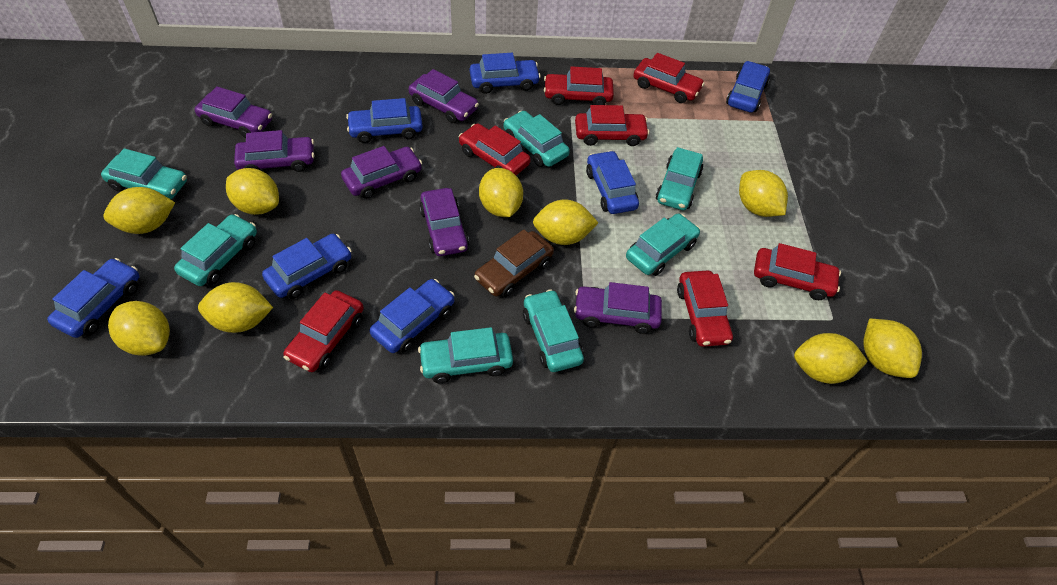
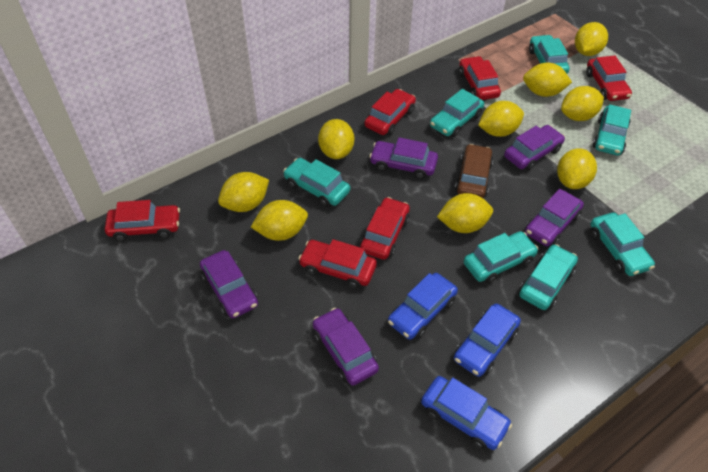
blue car: 7 -> 3
purple car: 6 -> 5
red car: 7 -> 6

